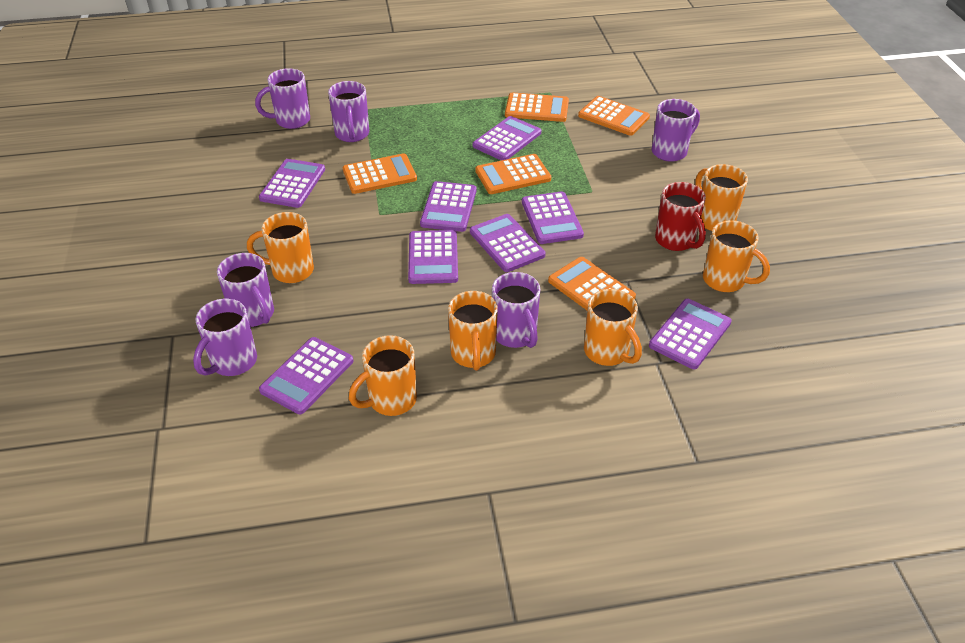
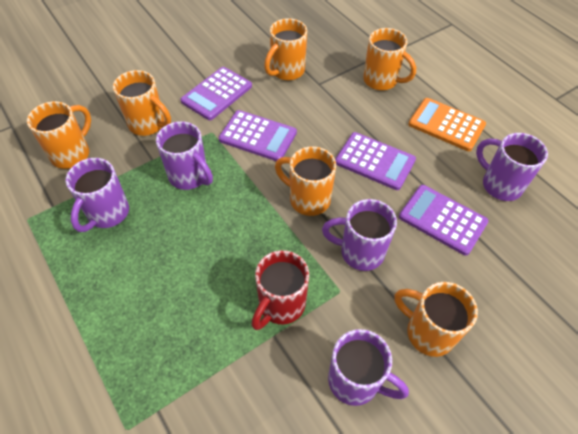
orange calculator: 5 -> 1
purple calculator: 8 -> 4
purple mug: 6 -> 5

